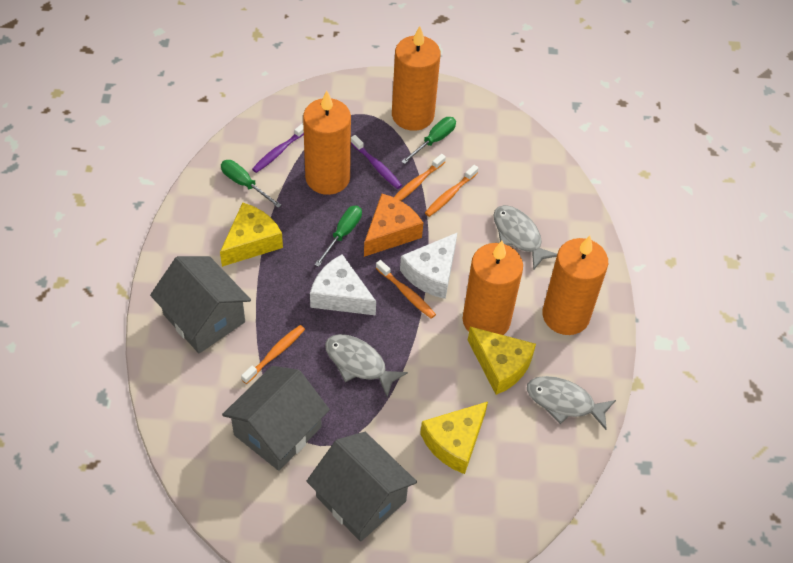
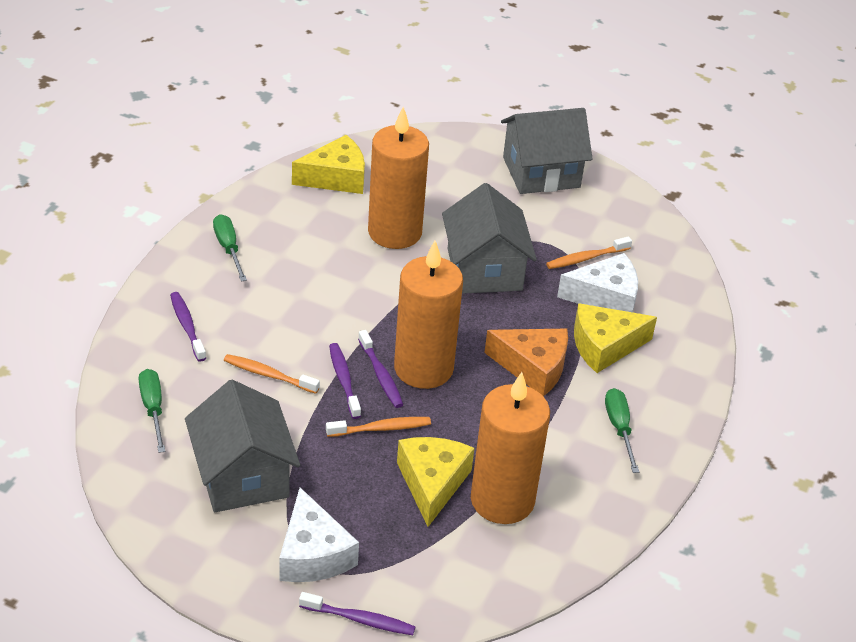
grey fish: 3 -> 0
orange candle: 4 -> 3
orange toothbrush: 4 -> 3
purple toothbrush: 2 -> 4

